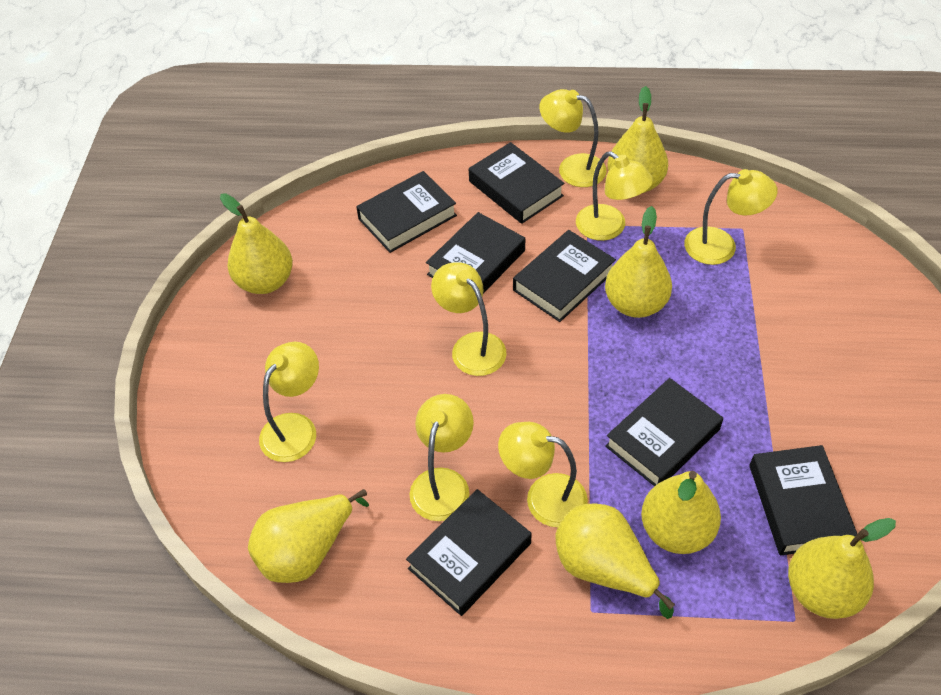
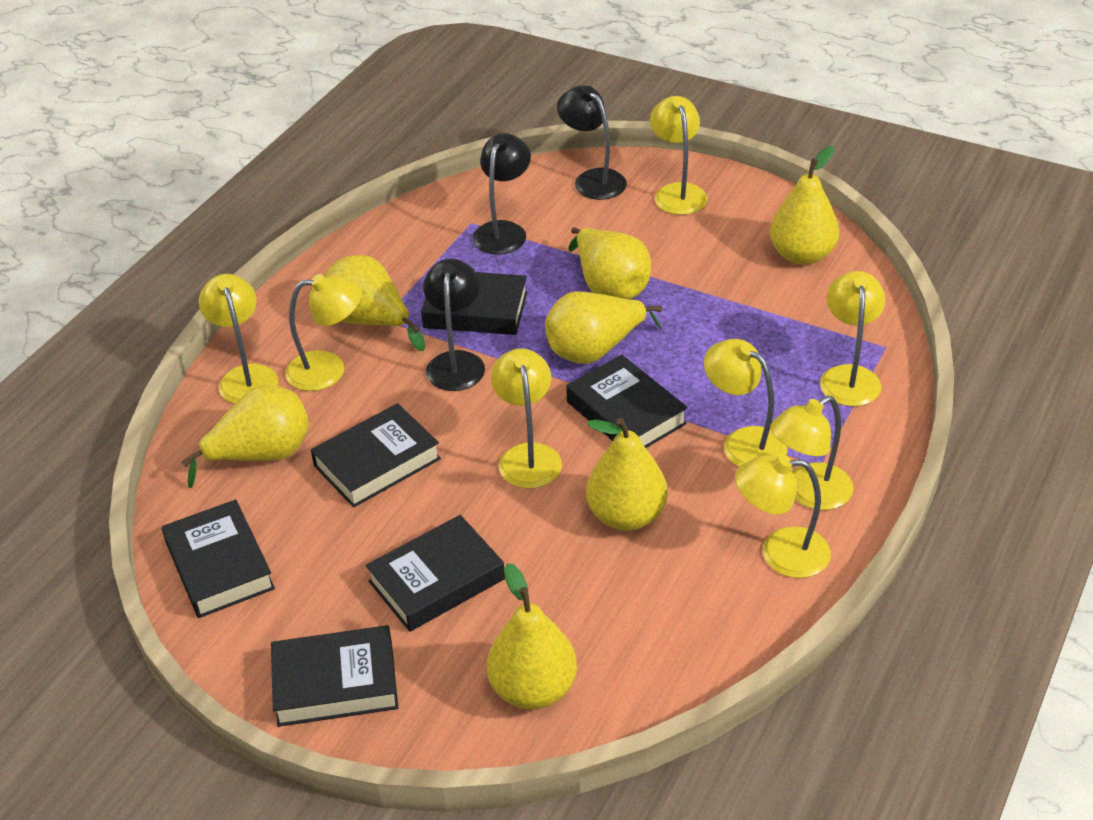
black book: 7 -> 6
black lamp: 0 -> 3
yellow lamp: 7 -> 8

